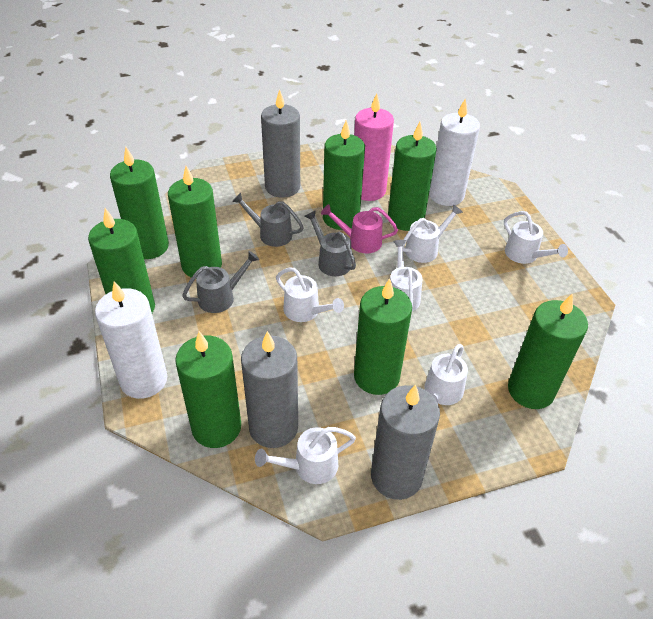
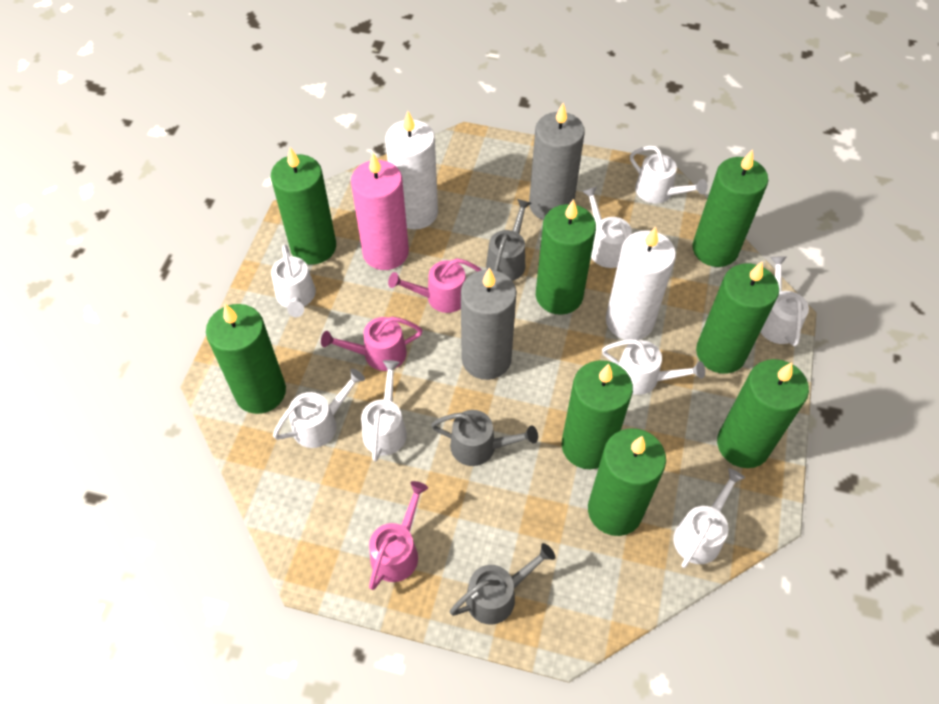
grey candle: 3 -> 2
pink watering can: 1 -> 3
white watering can: 6 -> 8

